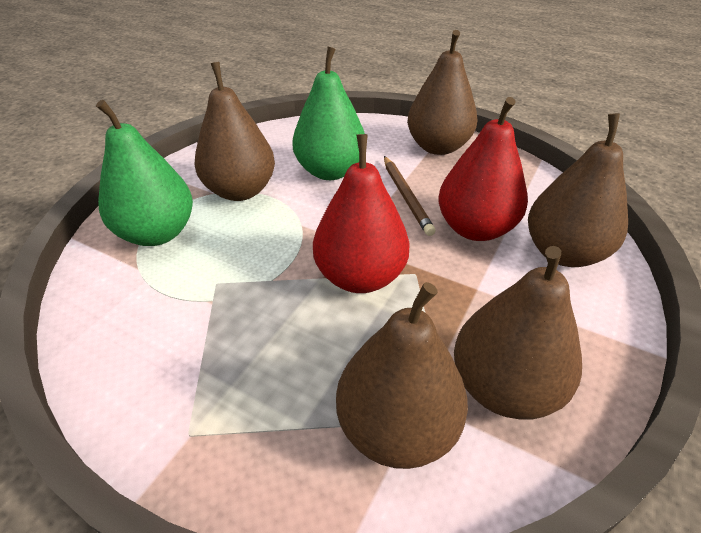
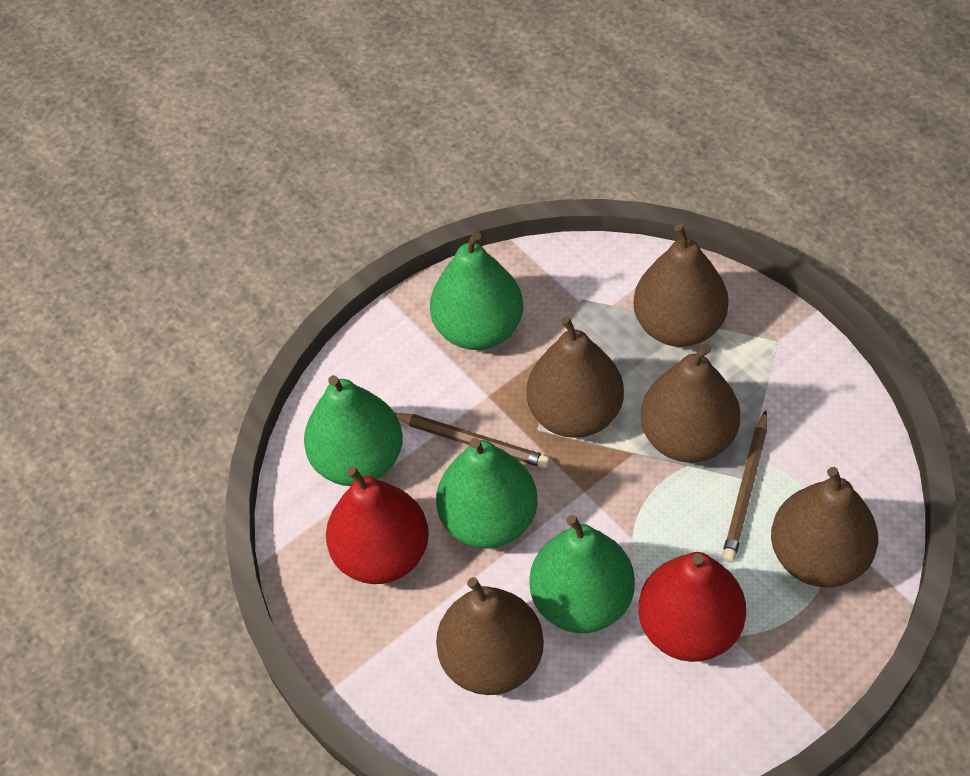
brown pencil: 1 -> 2
green pear: 2 -> 4

